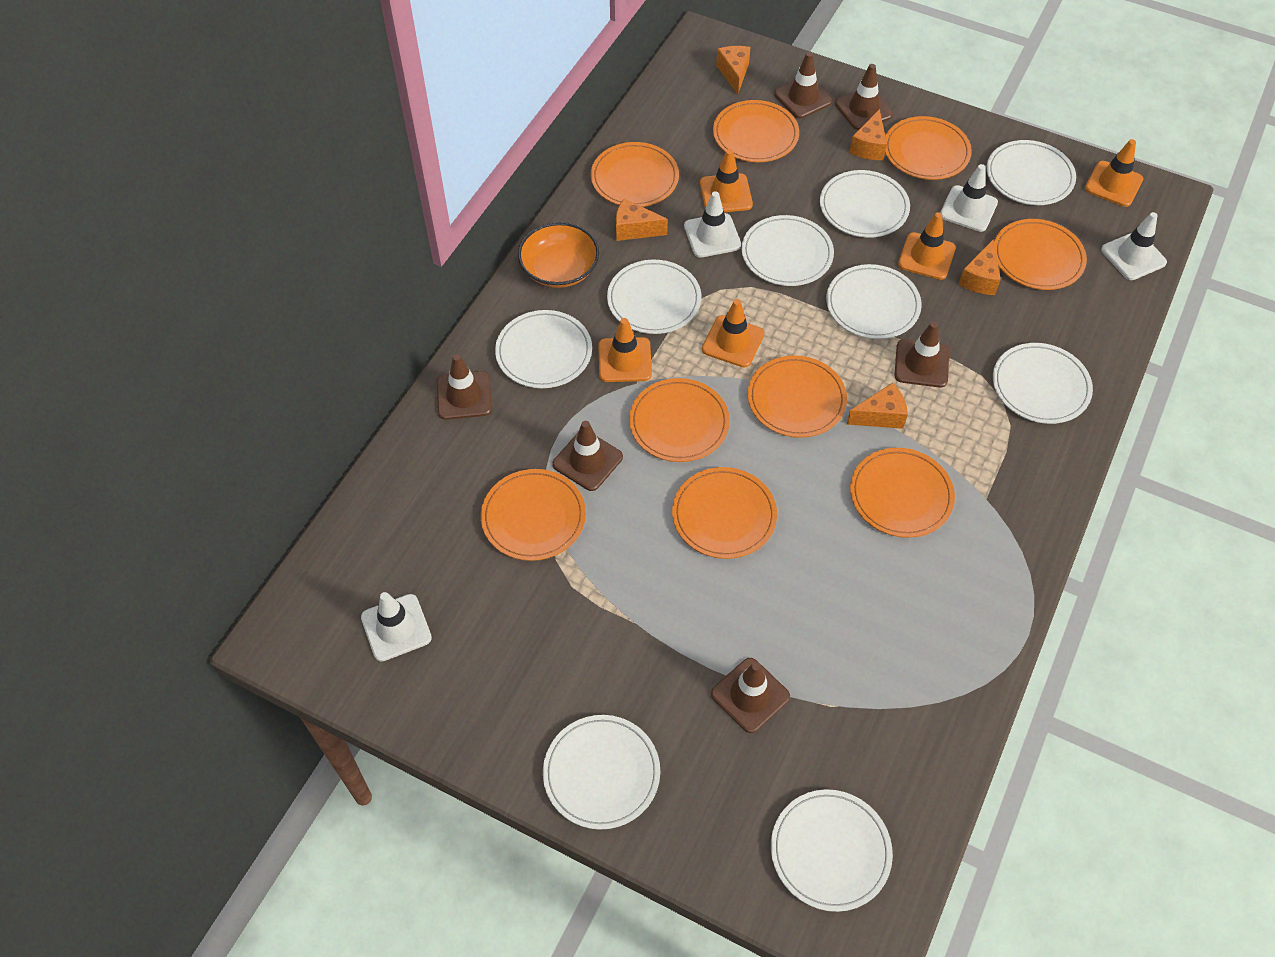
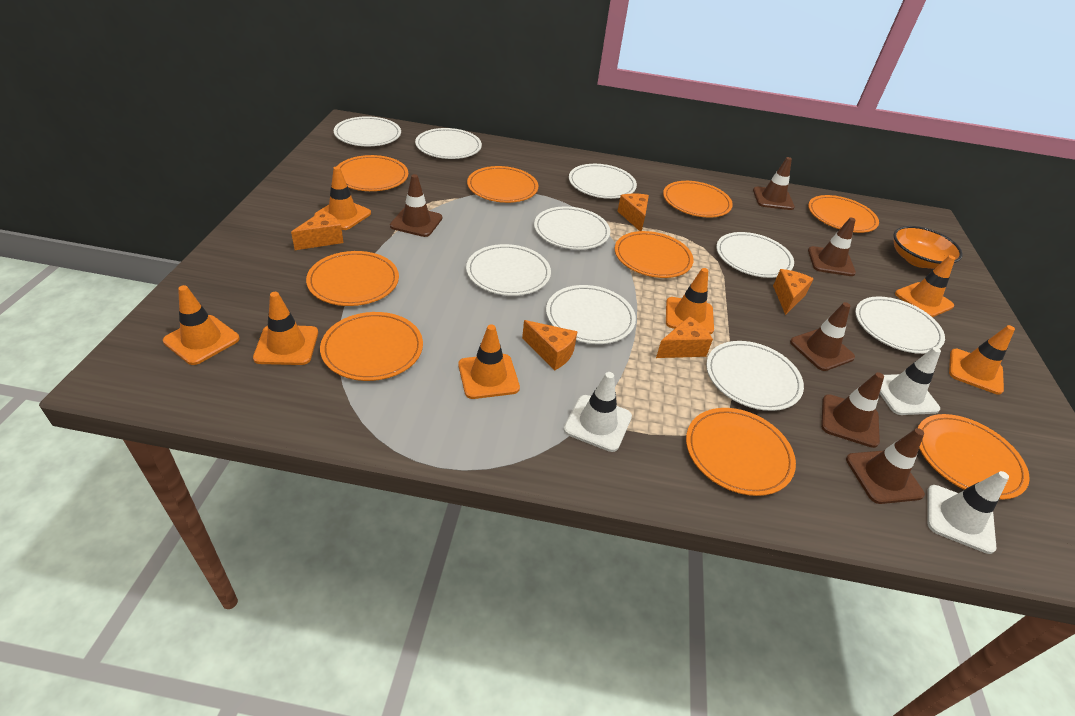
orange traffic cone: 5 -> 7
white traffic cone: 4 -> 3

